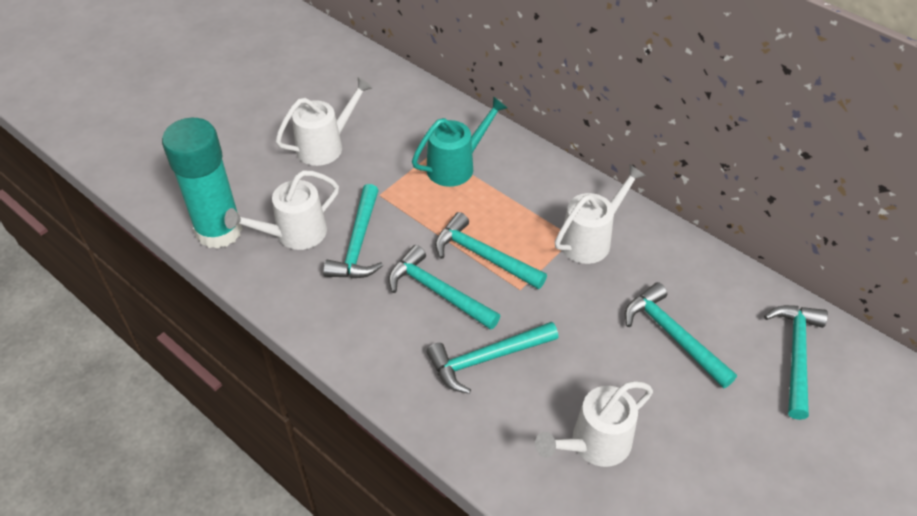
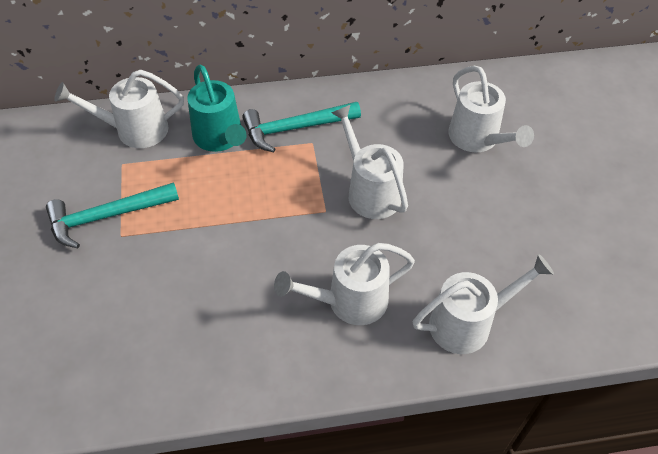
turquoise glue stick: 1 -> 0
turquoise hammer: 6 -> 2
white watering can: 4 -> 5

